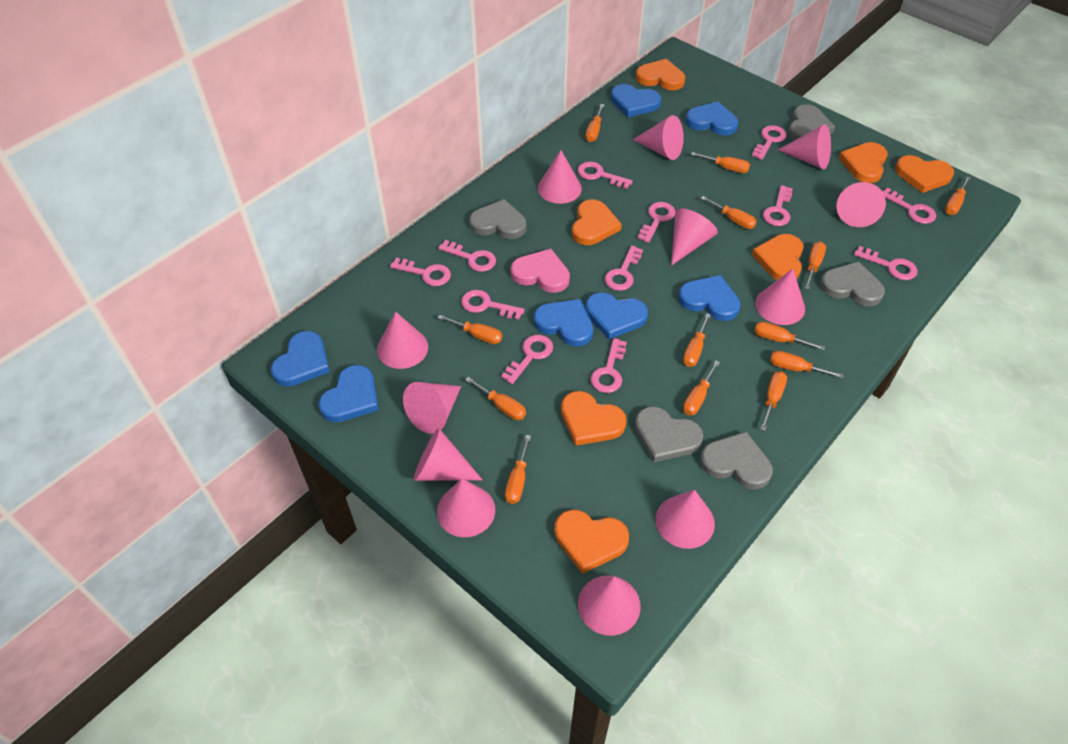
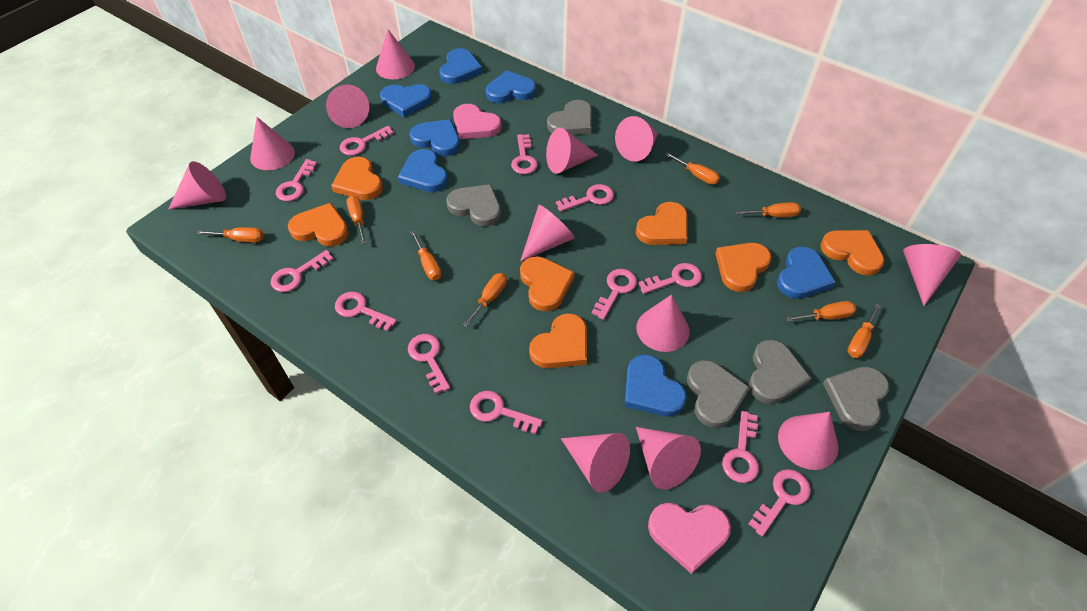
orange screwdriver: 13 -> 8
pink heart: 1 -> 2

